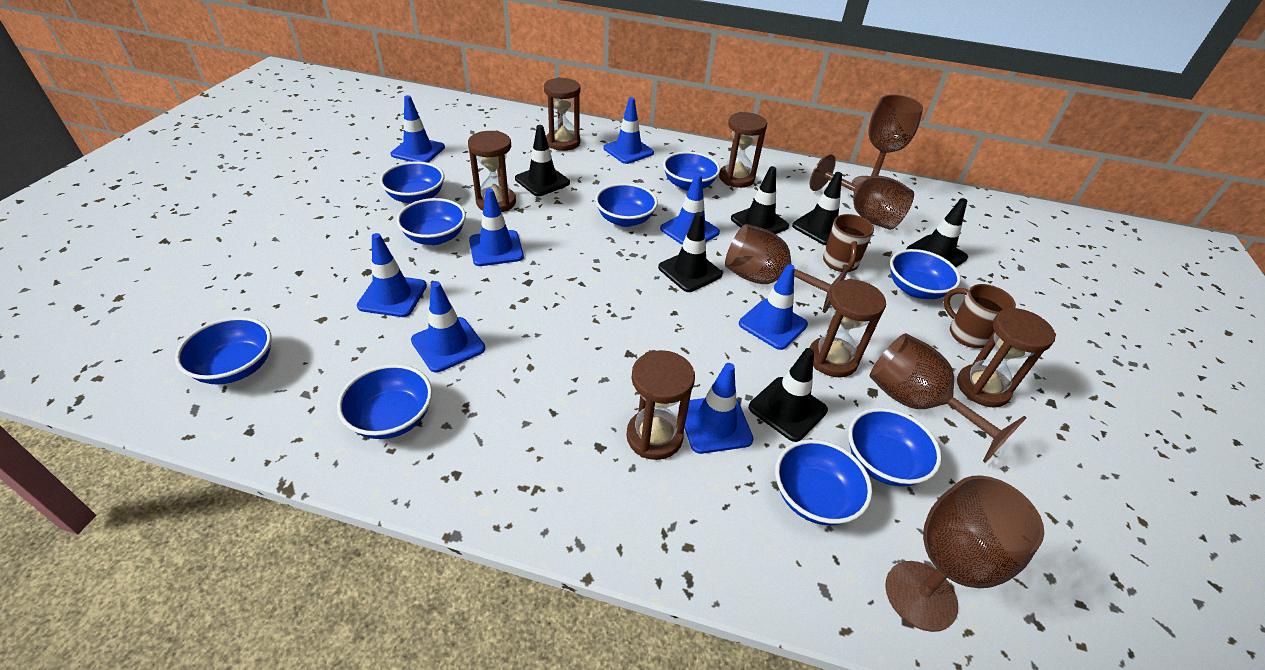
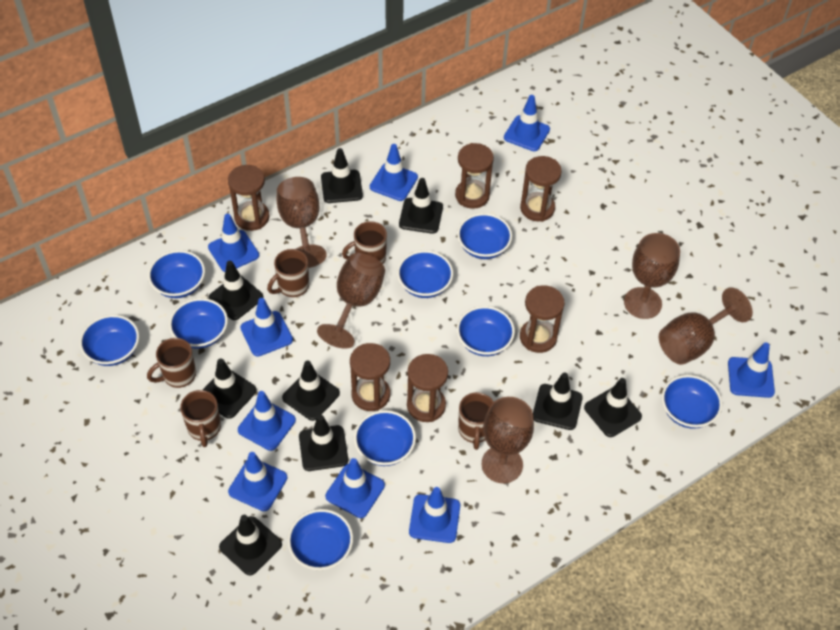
black traffic cone: 6 -> 9
blue traffic cone: 8 -> 9
brown mug: 2 -> 5

